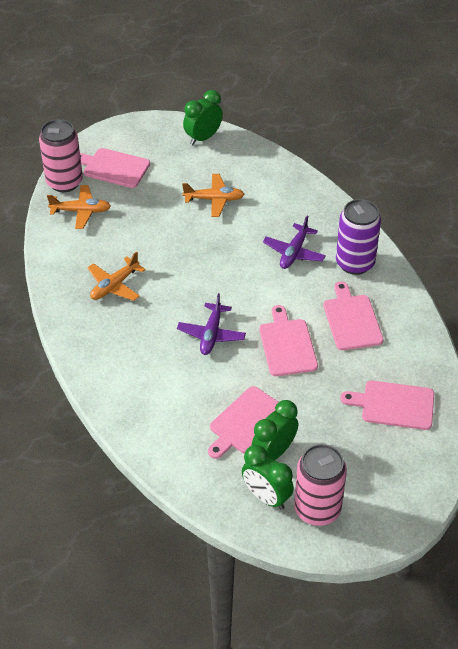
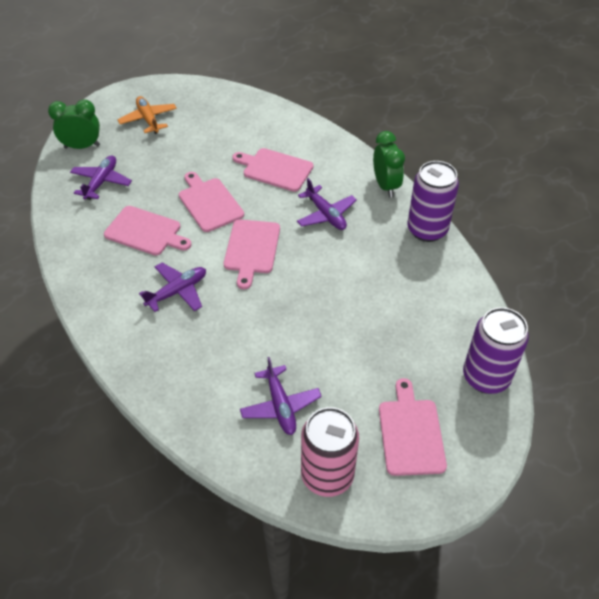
green clock: 3 -> 2
orange plane: 3 -> 1
pink can: 2 -> 1
purple can: 1 -> 2
purple plane: 2 -> 4

